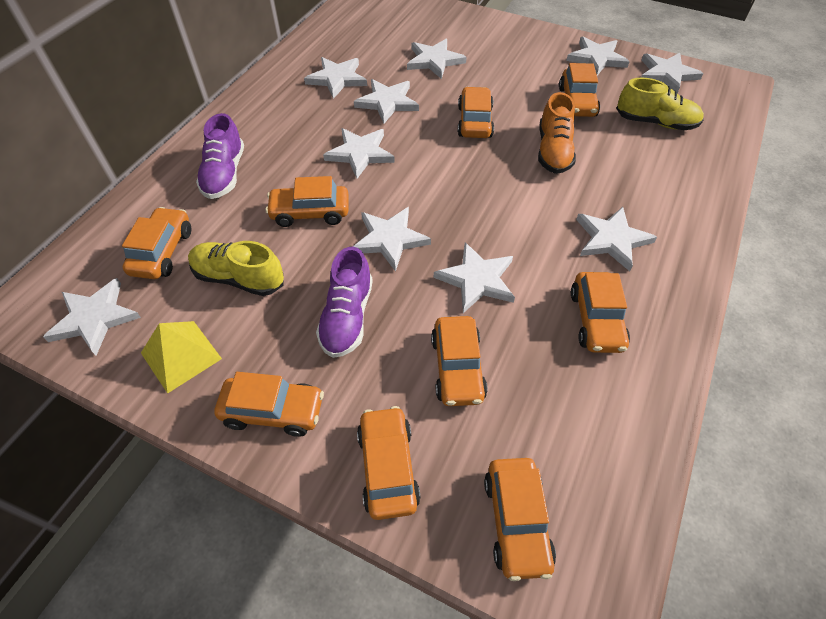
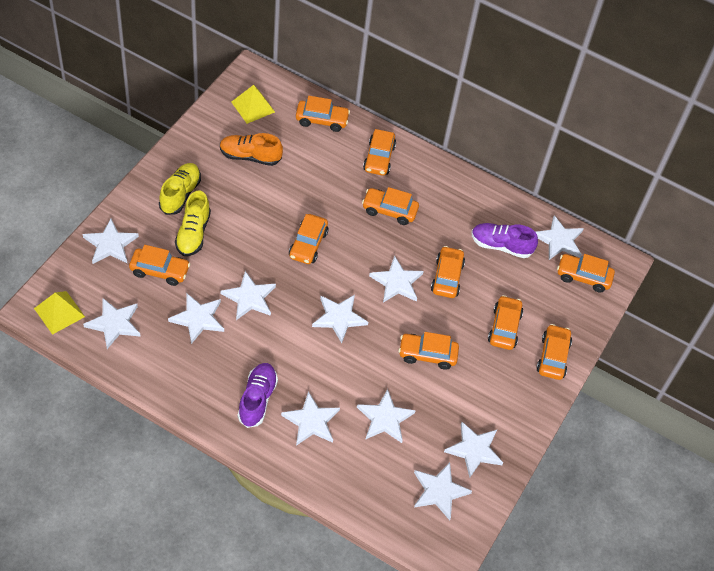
orange car: 9 -> 10
white star: 10 -> 11
yellow pyramid: 1 -> 2

